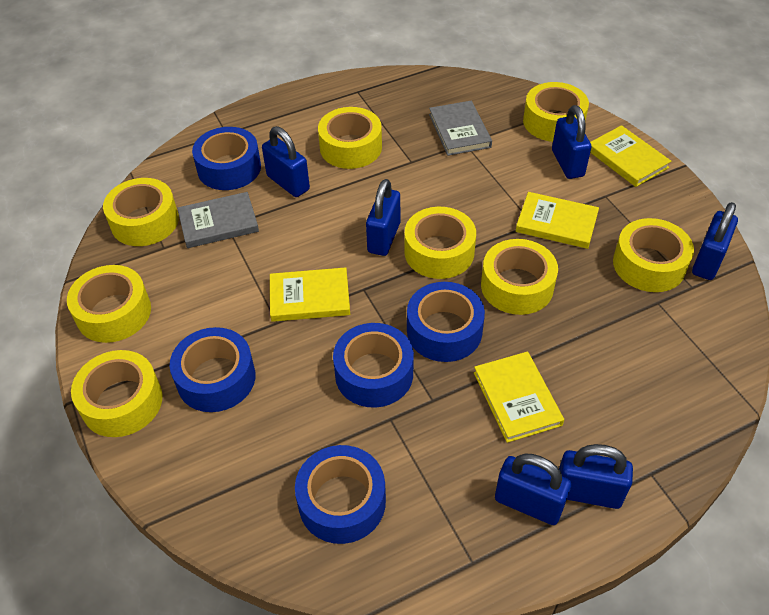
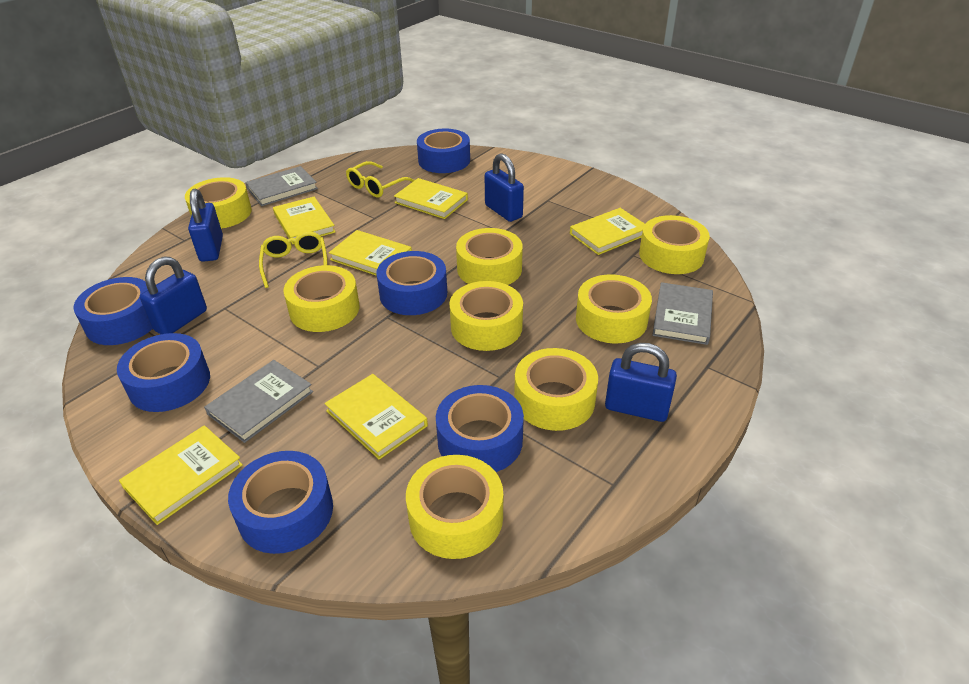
blue padlock: 6 -> 4
blue tape: 5 -> 6
grey book: 2 -> 3
yellow book: 4 -> 6
yellow glasses: 0 -> 2

